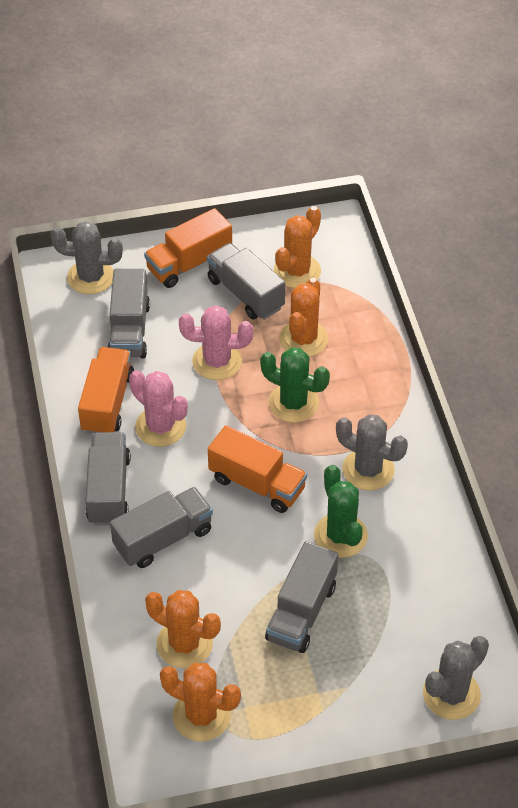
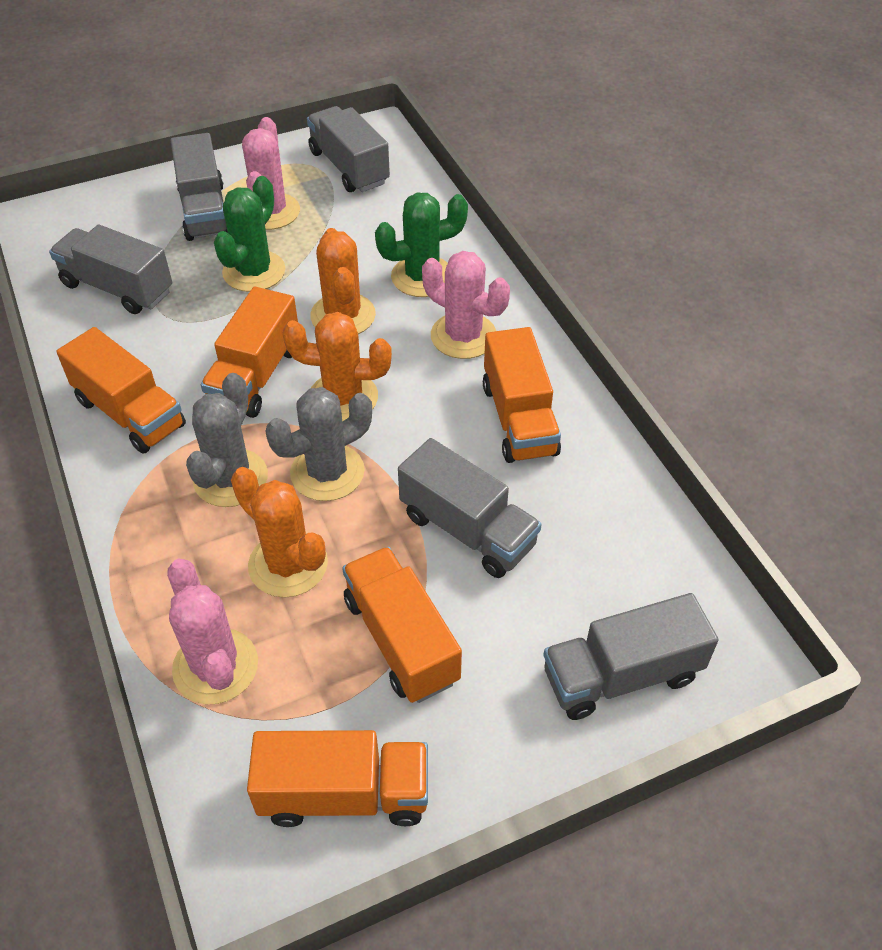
grey cactus: 3 -> 2
orange cactus: 4 -> 3
orange truck: 3 -> 5
pink cactus: 2 -> 3

